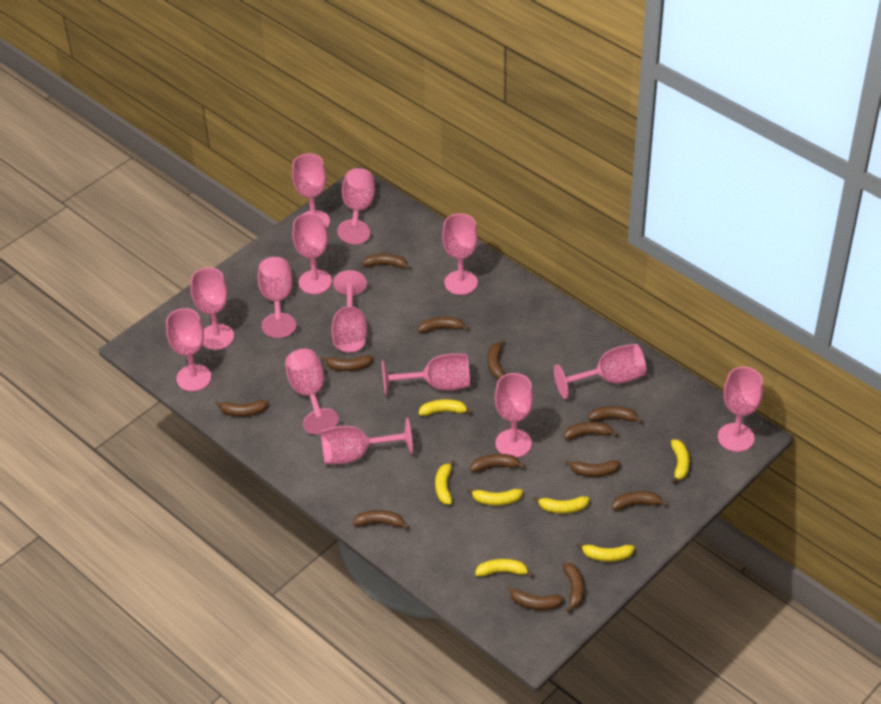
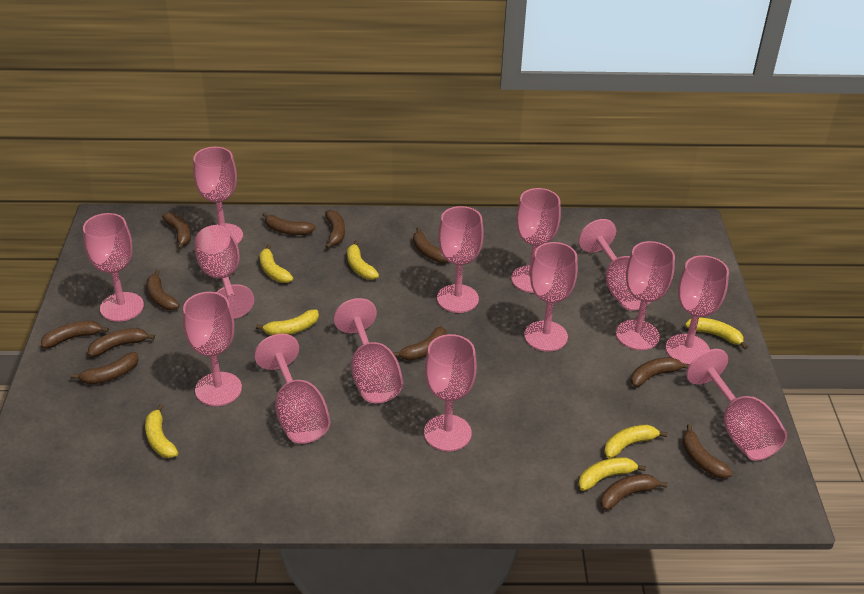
brown banana: 13 -> 12

